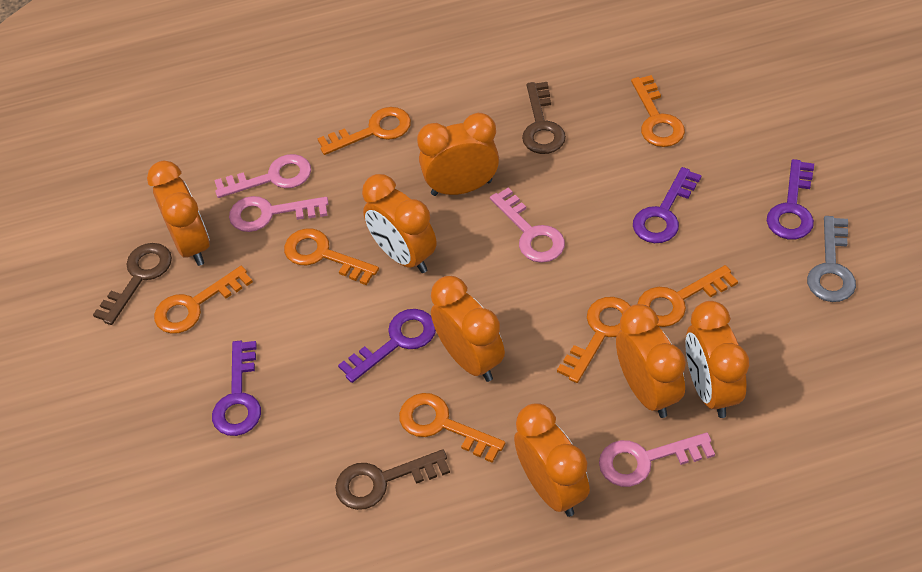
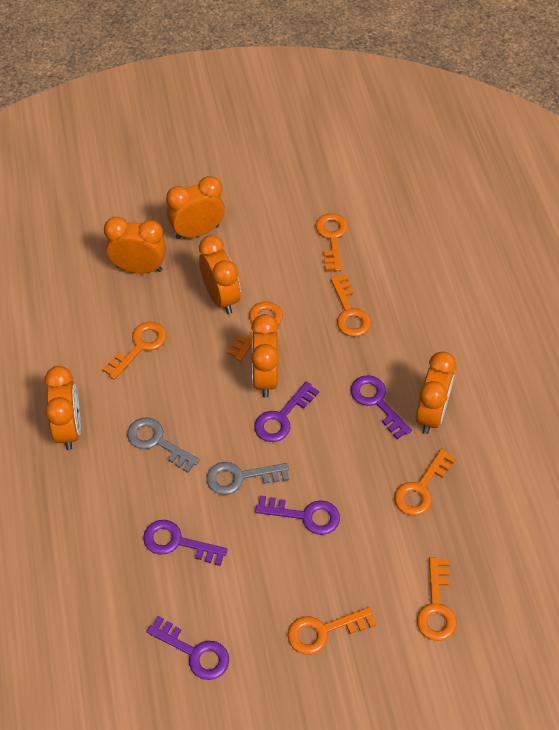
brown key: 3 -> 0
grey key: 1 -> 2
orange clock: 7 -> 6
pink key: 4 -> 0
purple key: 4 -> 5

